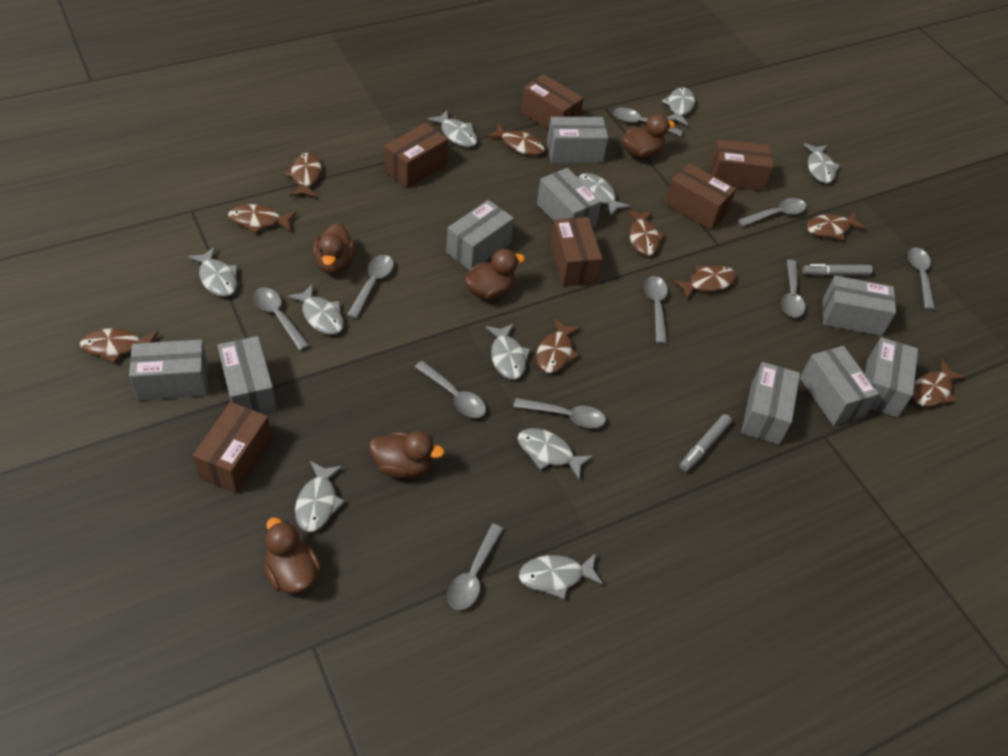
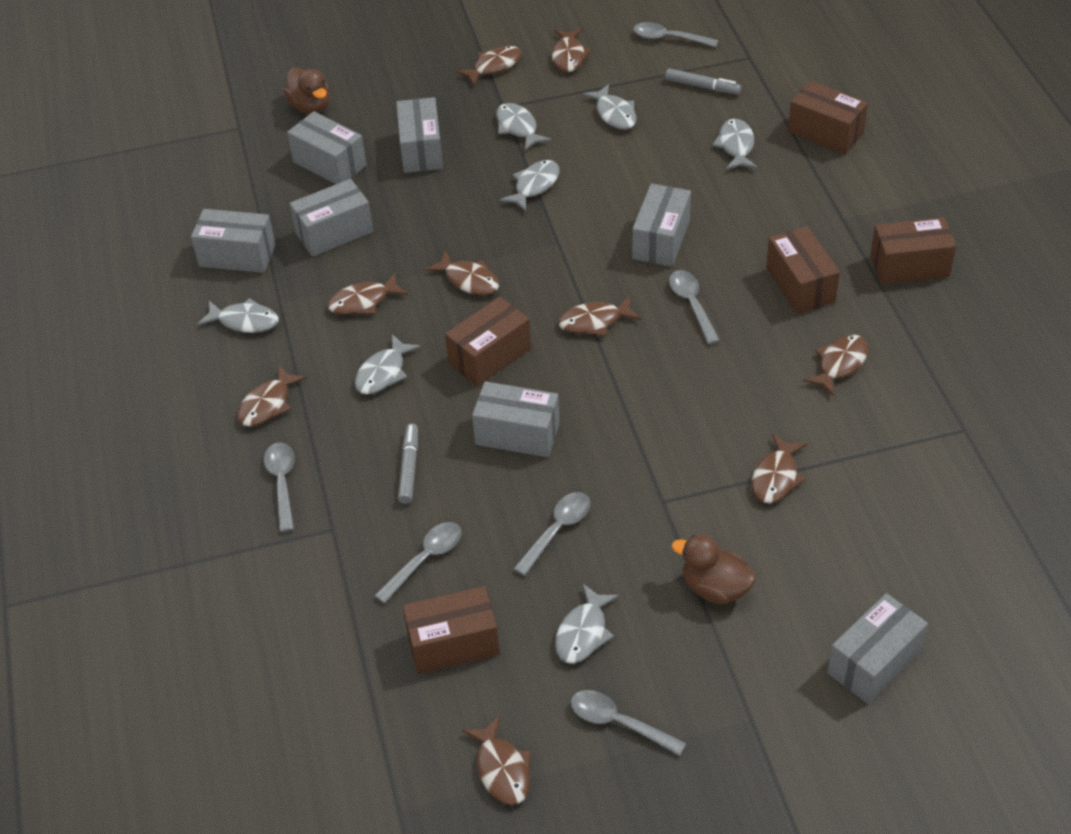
brown box: 6 -> 5
brown duck: 5 -> 2
grey box: 9 -> 7
grey fish: 10 -> 7
grey spoon: 10 -> 6

